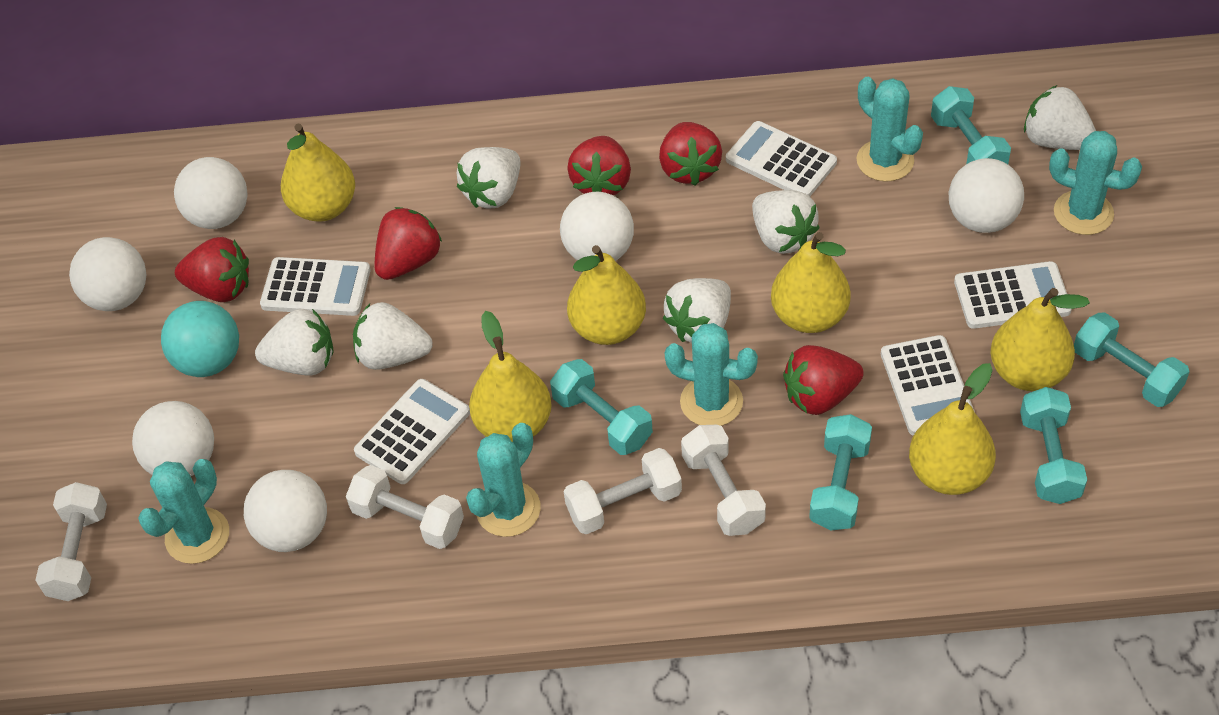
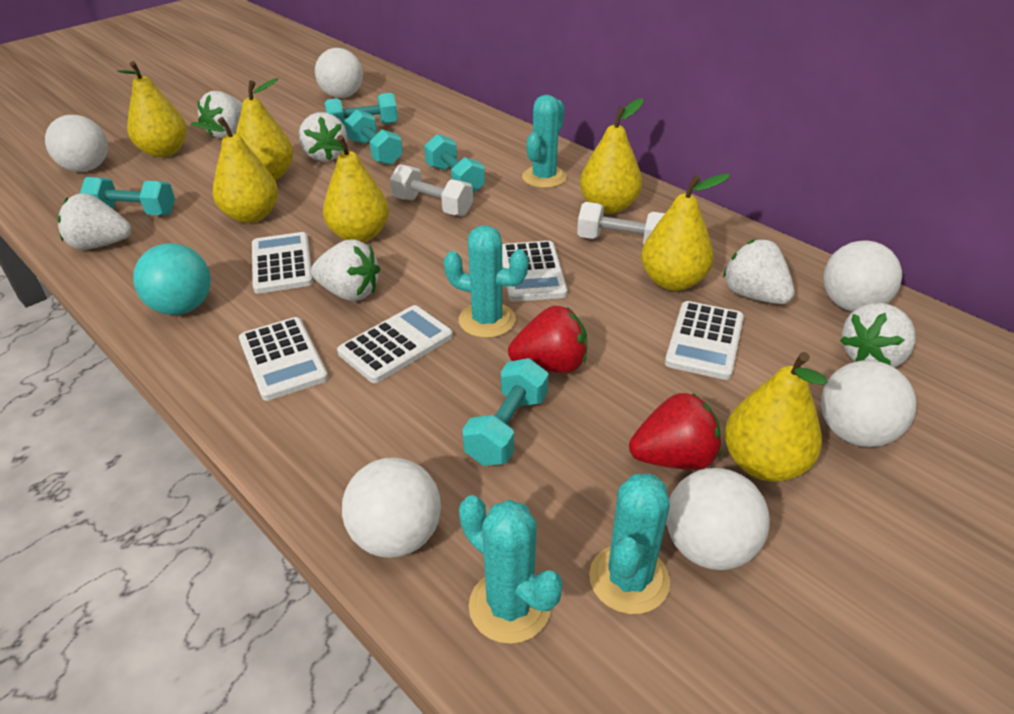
red strawberry: 5 -> 2
turquoise cactus: 5 -> 4
white dumbbell: 4 -> 2
yellow pear: 6 -> 7

